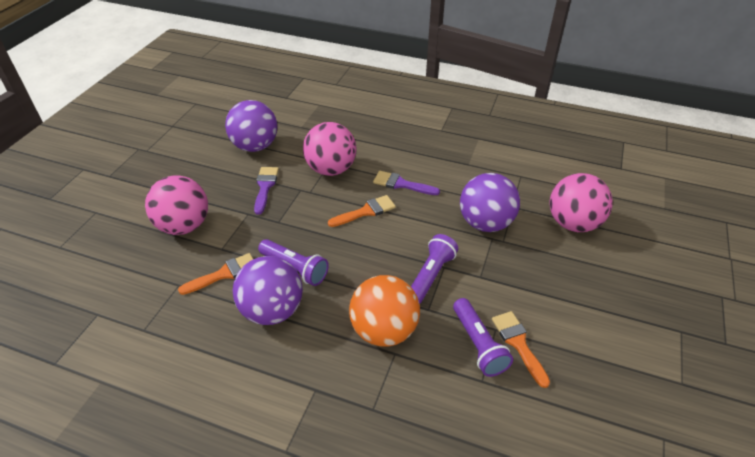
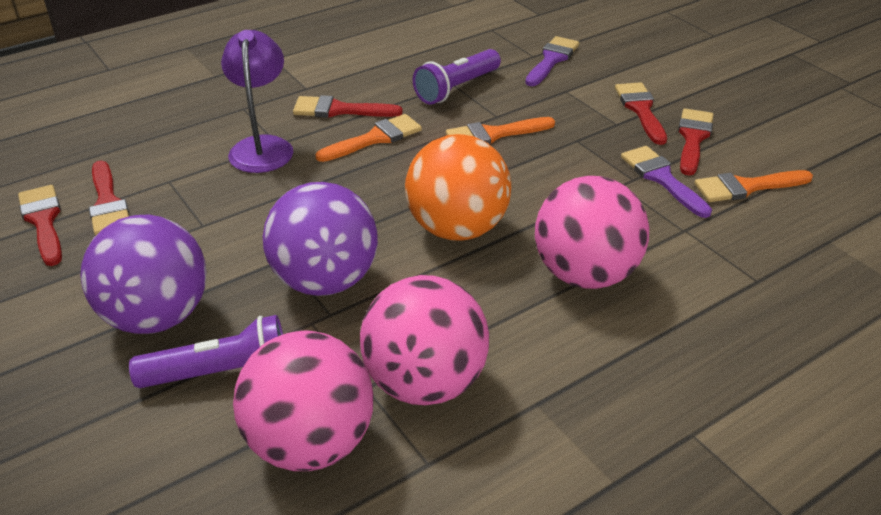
purple ball: 3 -> 2
purple flashlight: 3 -> 2
purple lamp: 0 -> 1
red brush: 0 -> 5

